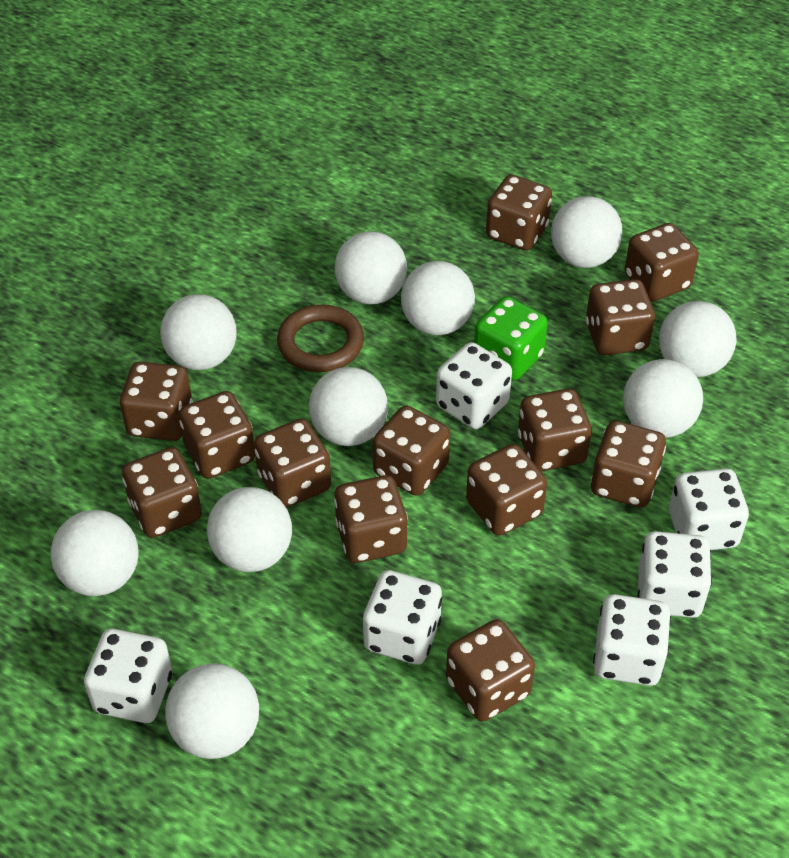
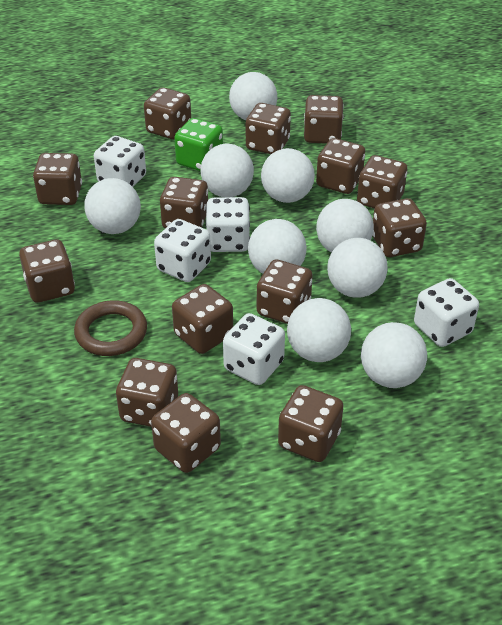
brown dice: 13 -> 14
white ball: 10 -> 9
white dice: 6 -> 5

